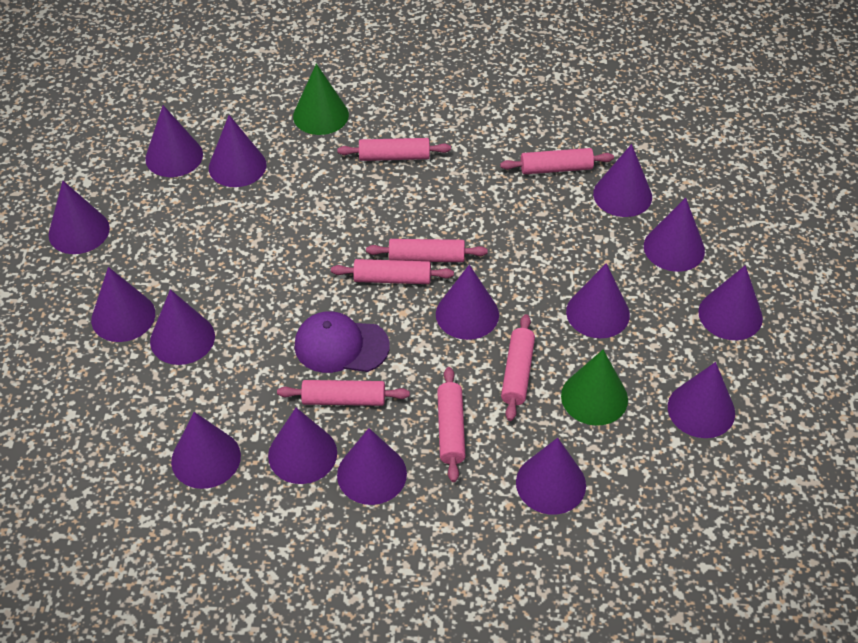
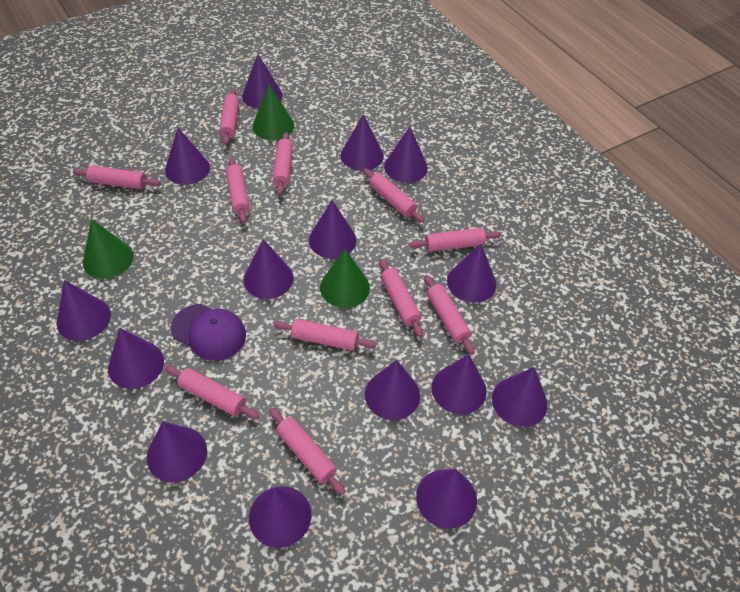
green cone: 2 -> 3
pink rolling pin: 7 -> 11

